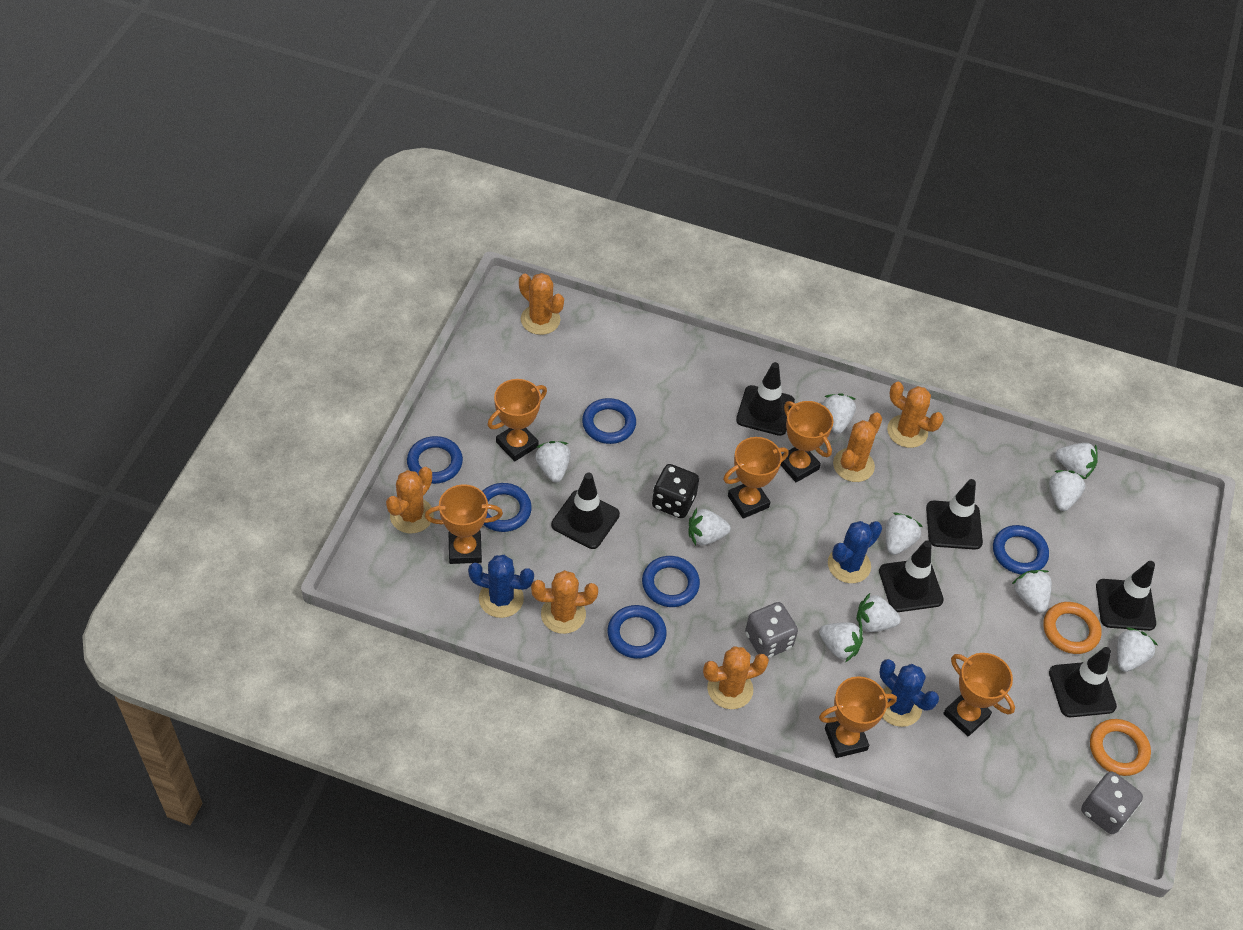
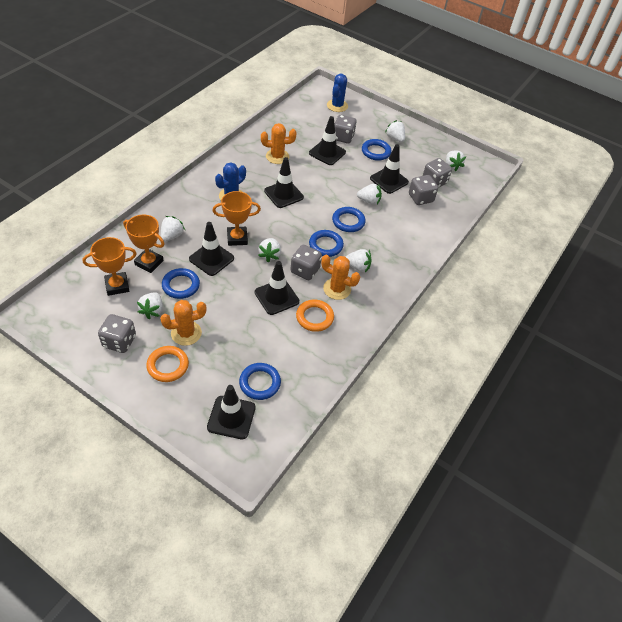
black dice: 1 -> 0
blue cactus: 3 -> 2
blue ring: 6 -> 5
grey dice: 2 -> 5
orange cactus: 6 -> 3
orange trophy: 6 -> 3
white strawberry: 10 -> 7

